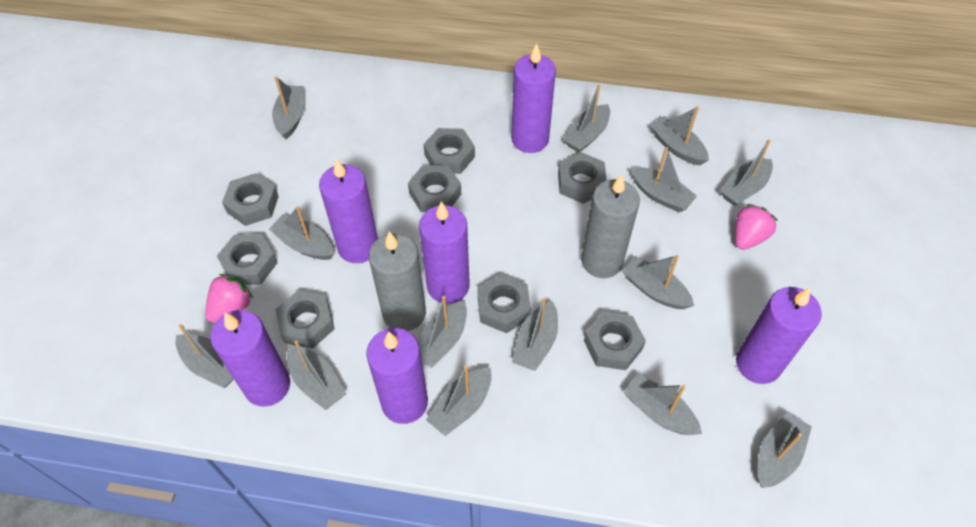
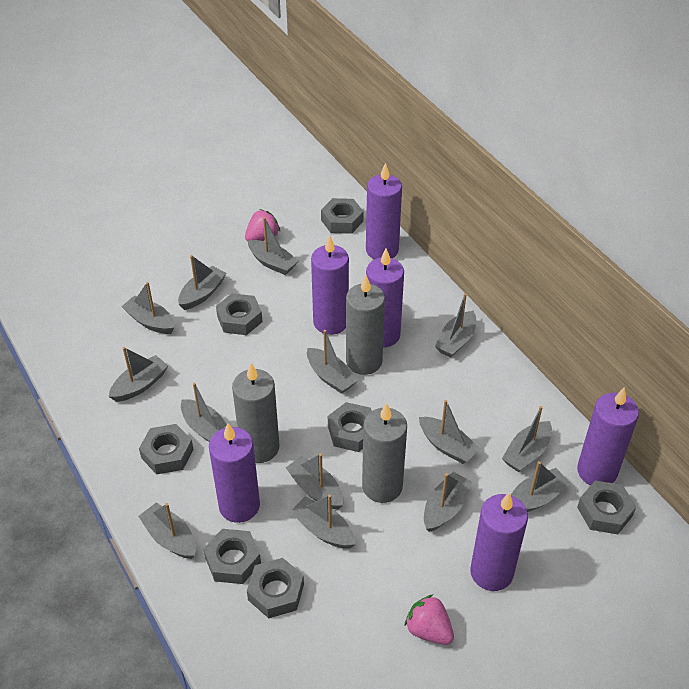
grey candle: 2 -> 3
grey nut: 8 -> 7

